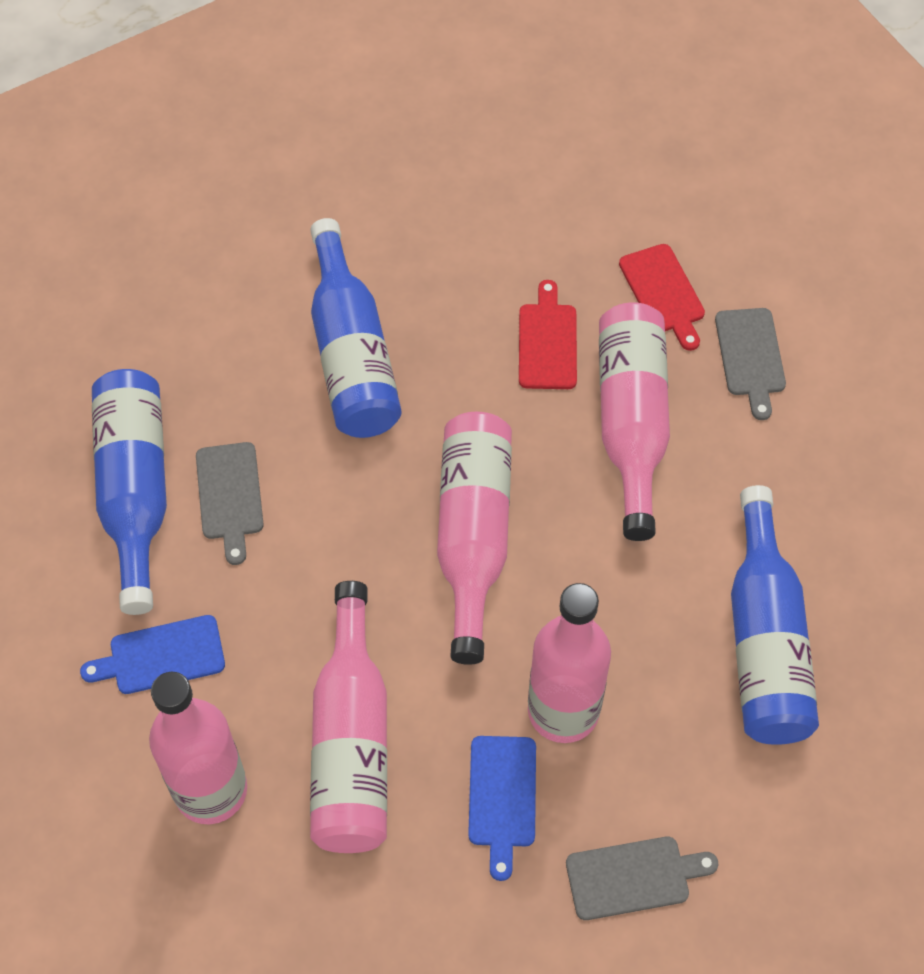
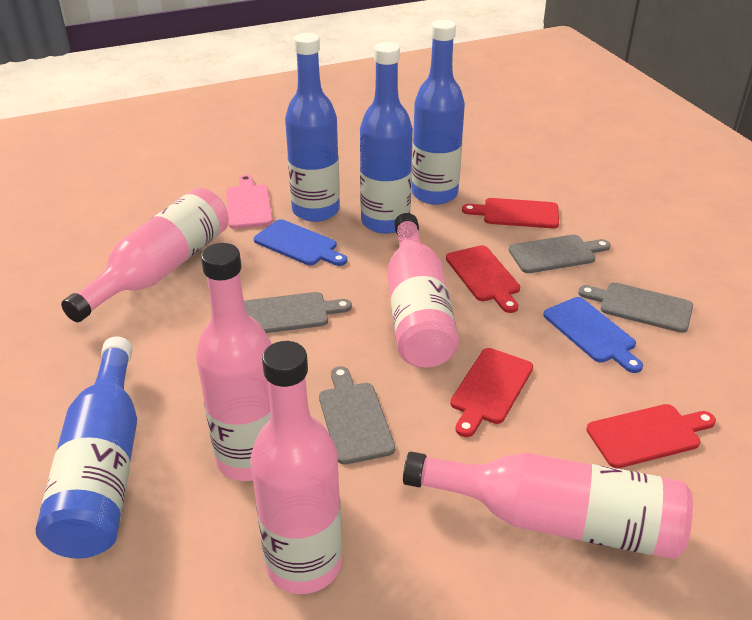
blue bottle: 3 -> 4
grey cutting board: 3 -> 4
pink cutting board: 0 -> 1
red cutting board: 2 -> 4

